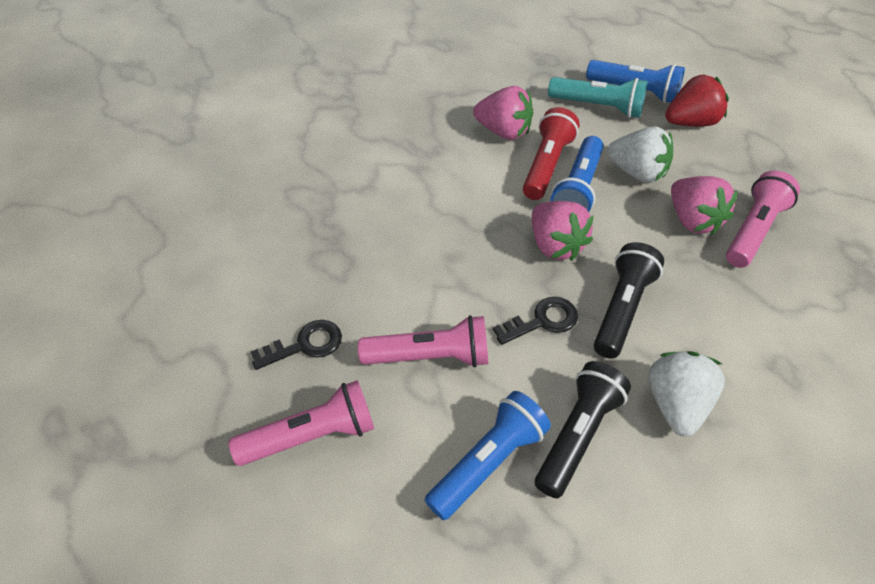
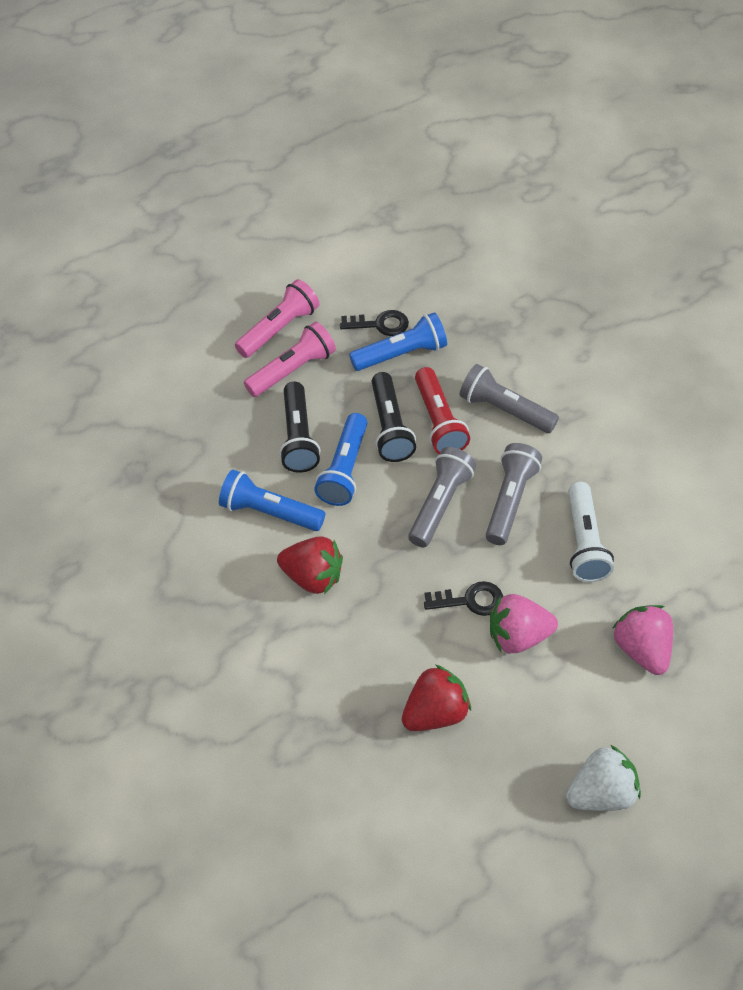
grey flashlight: 0 -> 3
pink flashlight: 3 -> 2
pink strawberry: 3 -> 2
red strawberry: 1 -> 2
turquoise flashlight: 1 -> 0
white flashlight: 0 -> 1
white strawberry: 2 -> 1

